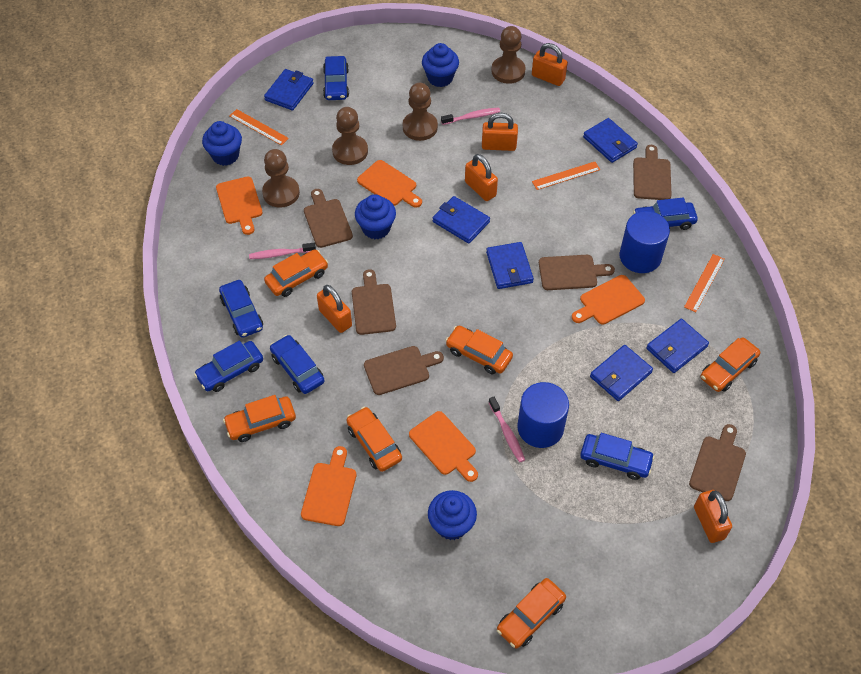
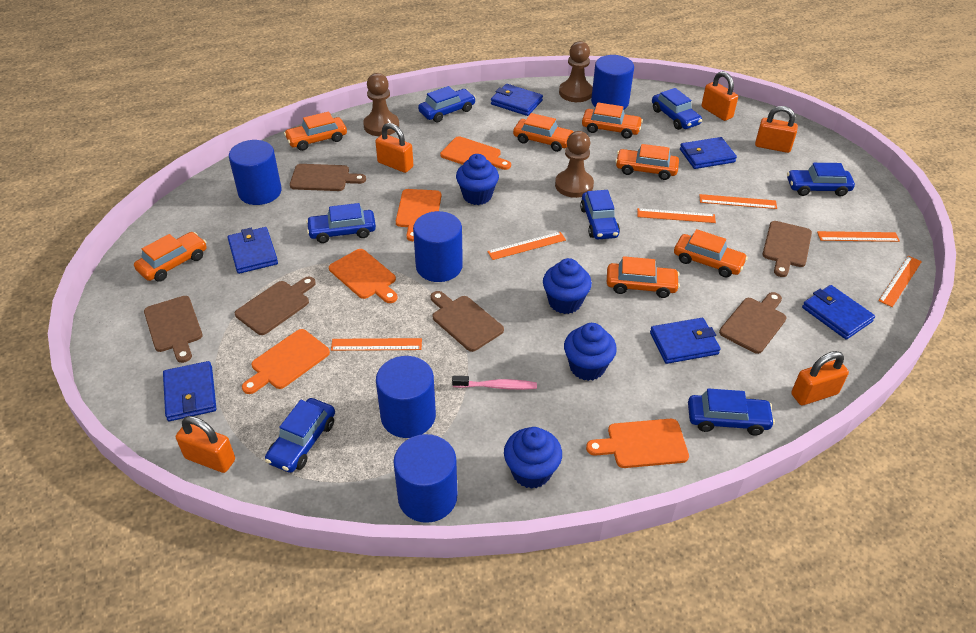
blue car: 6 -> 7
blue cylinder: 2 -> 5
brown pawn: 4 -> 3
orange car: 6 -> 7
orange ruler: 3 -> 6
pink toothbrush: 3 -> 1

